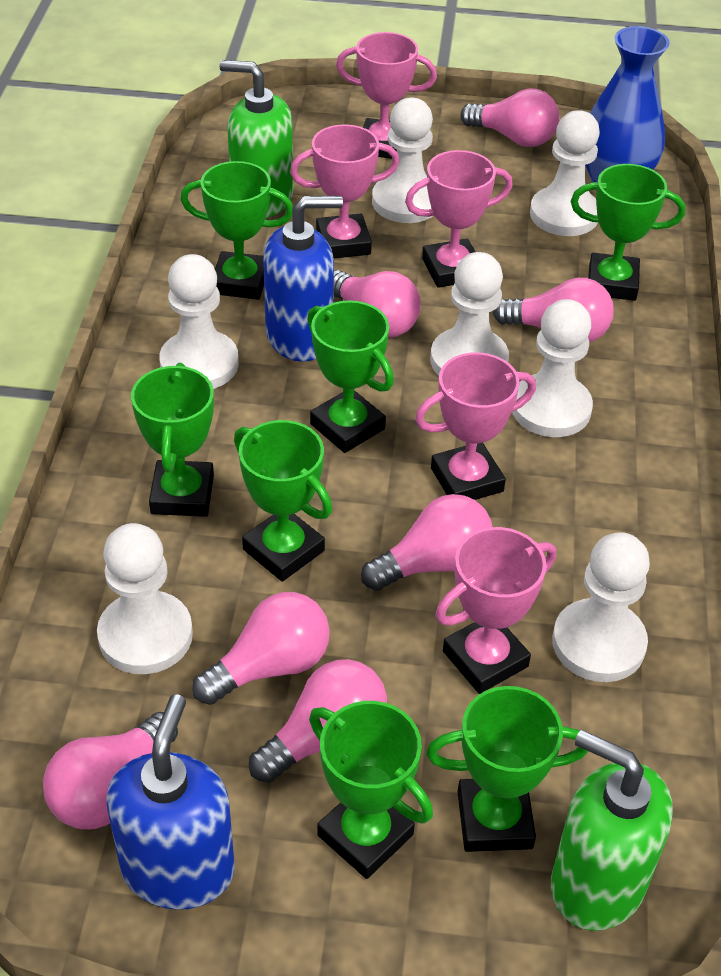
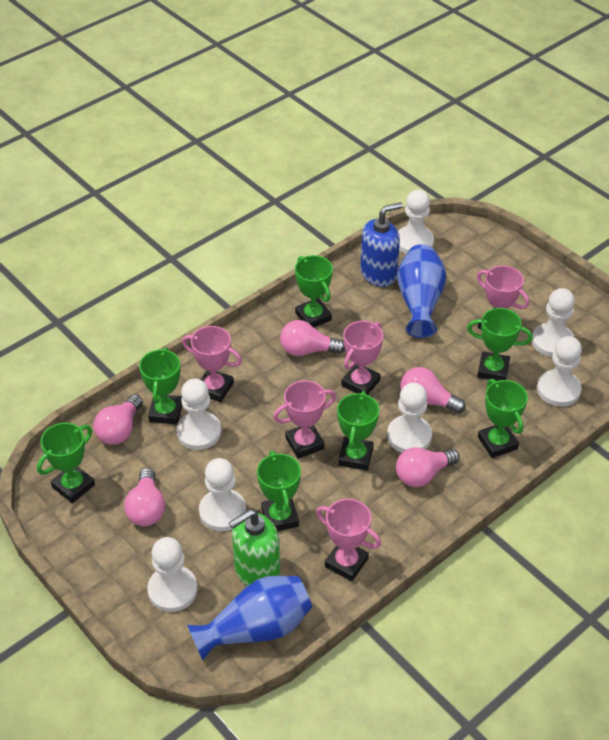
blue soap dispenser: 2 -> 1
blue vase: 1 -> 2
green soap dispenser: 2 -> 1
pink light bulb: 7 -> 5

